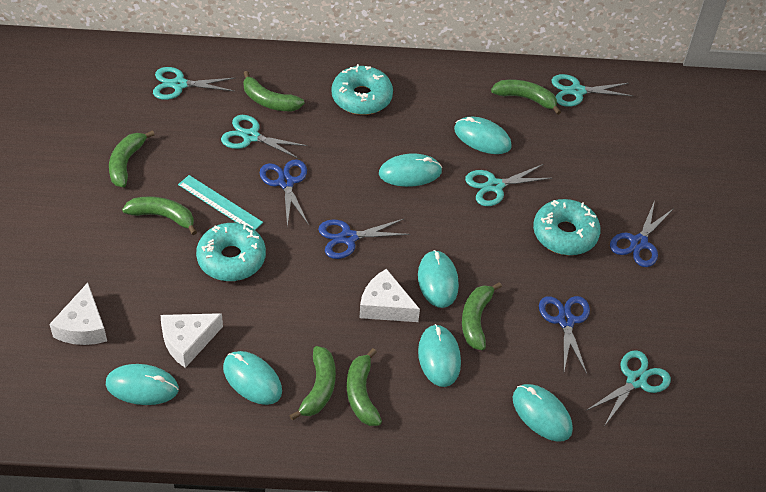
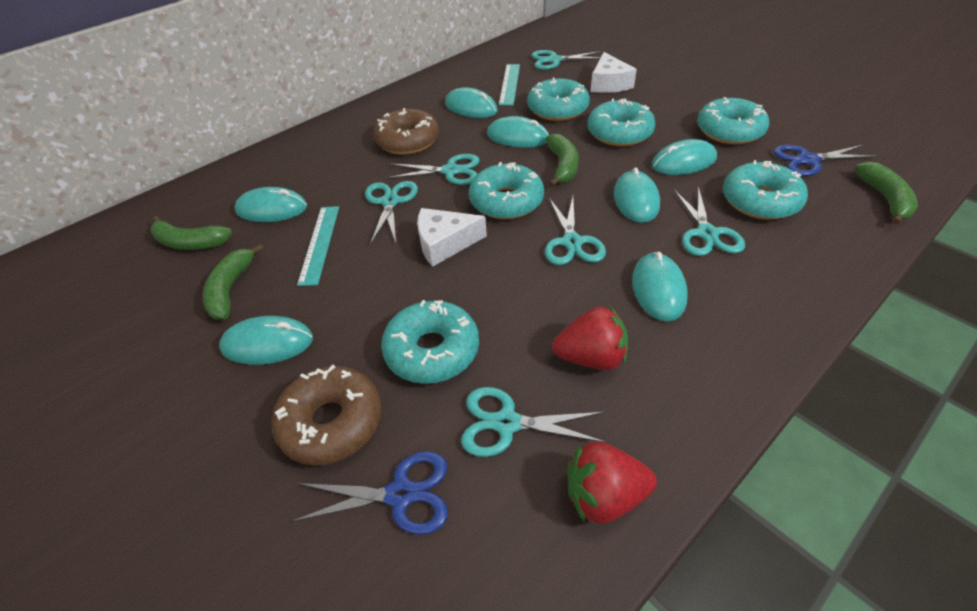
blue scissors: 4 -> 2
brown donut: 0 -> 2
green banana: 7 -> 4
red strawberry: 0 -> 2
turquoise donut: 3 -> 6
turquoise ruler: 1 -> 2
turquoise scissors: 5 -> 6
white cheese: 3 -> 2

